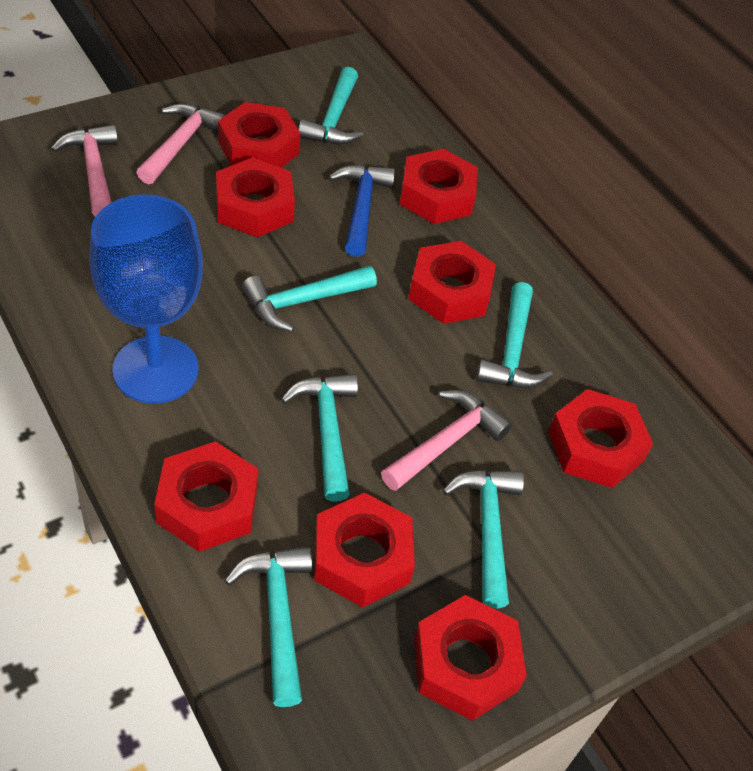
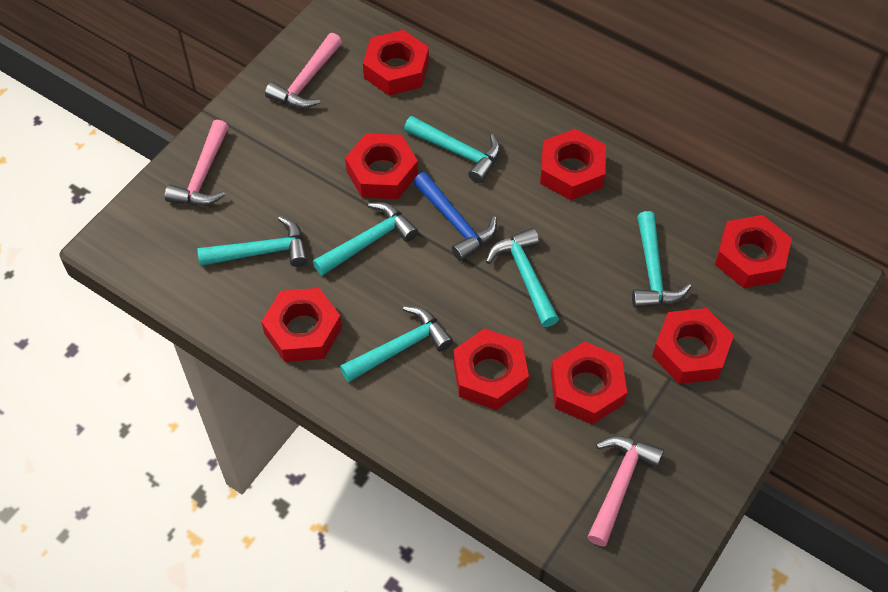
blue goblet: 1 -> 0

